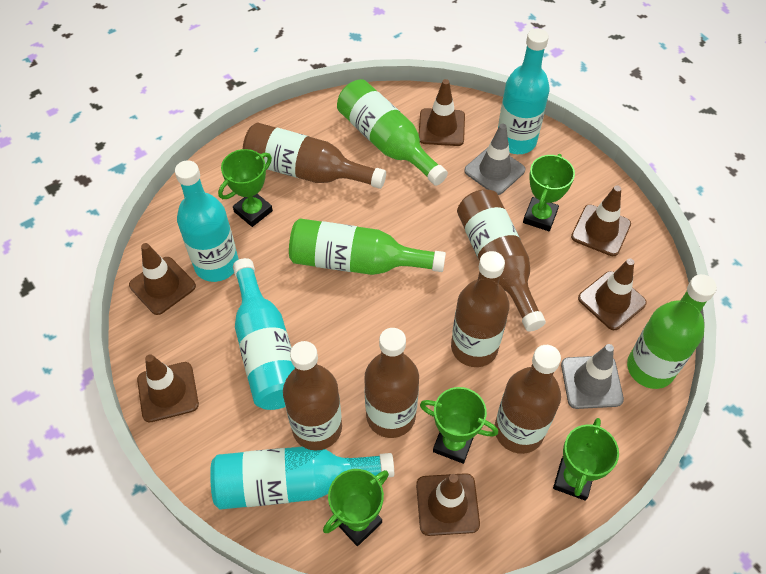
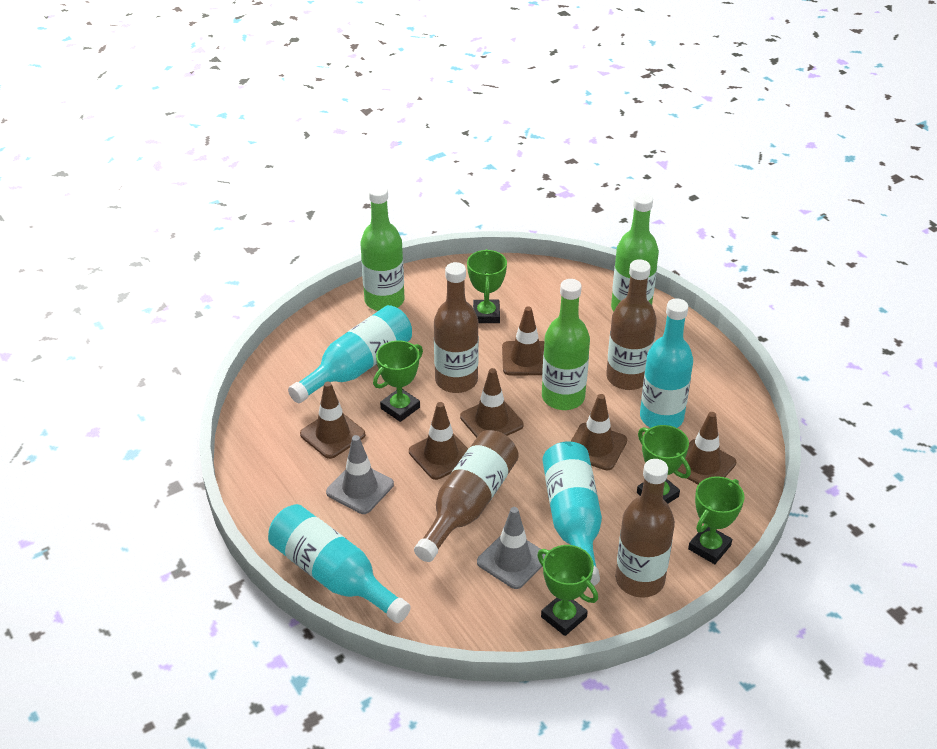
brown bottle: 6 -> 4

